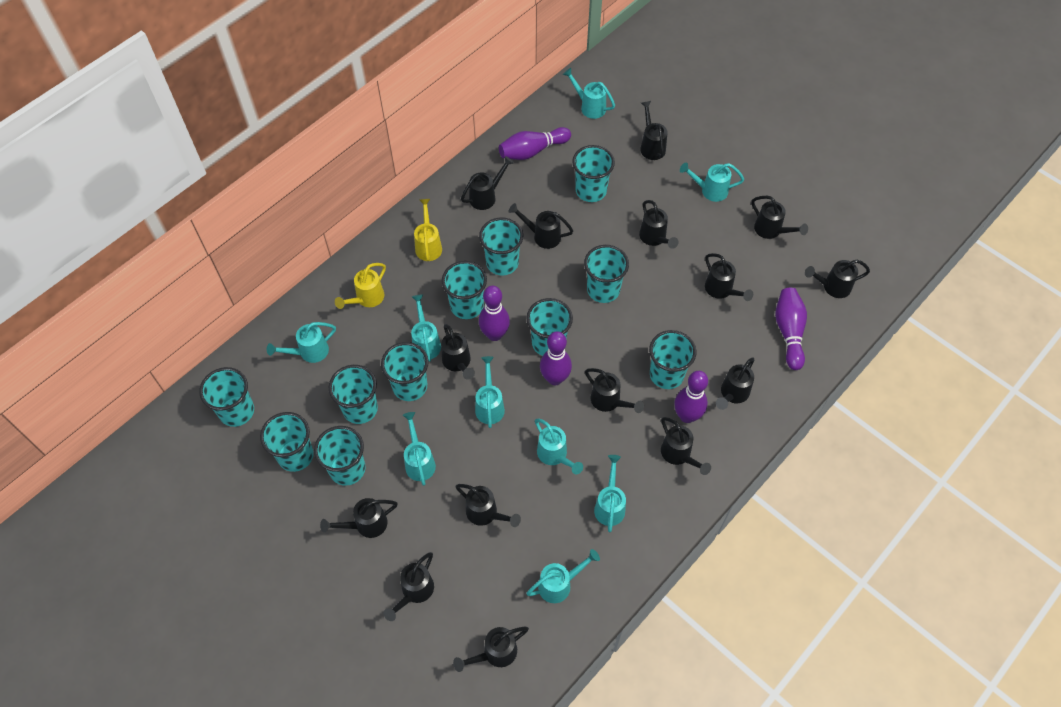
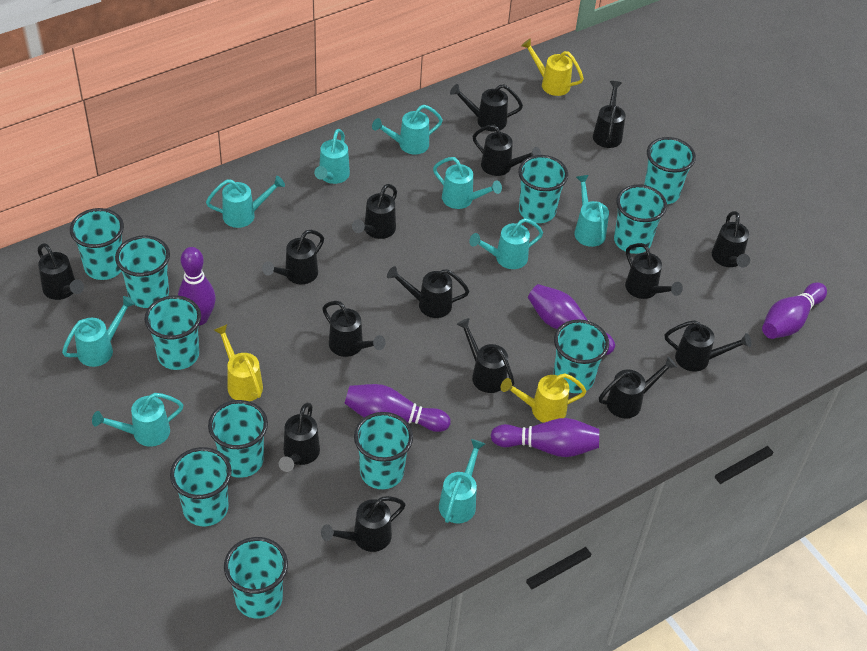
yellow watering can: 2 -> 3

